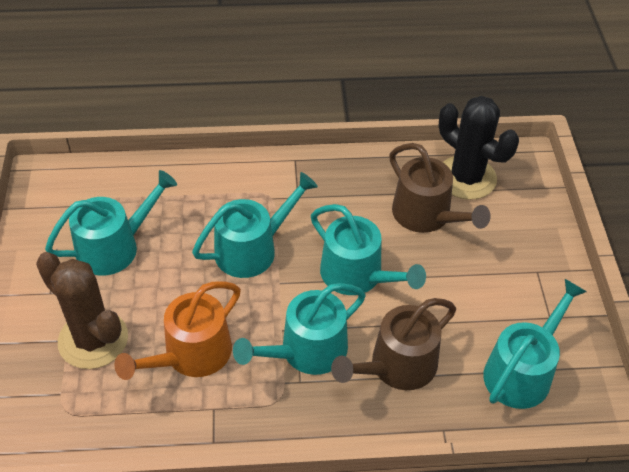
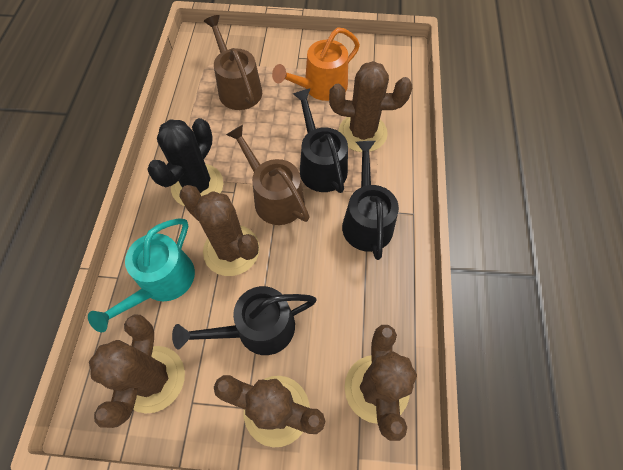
black watering can: 0 -> 3
brown cactus: 1 -> 5
turquoise watering can: 5 -> 1

